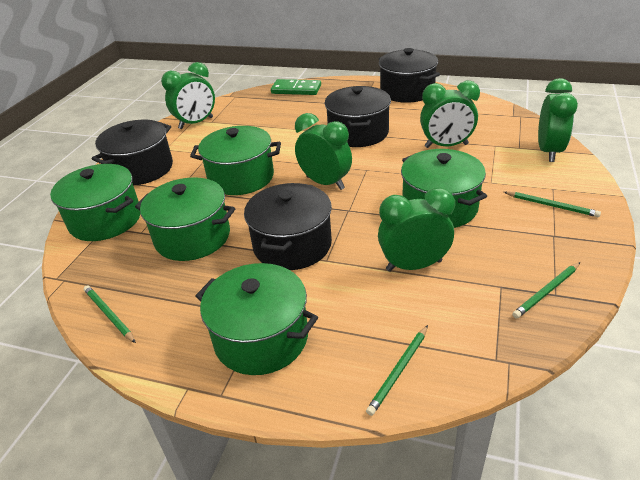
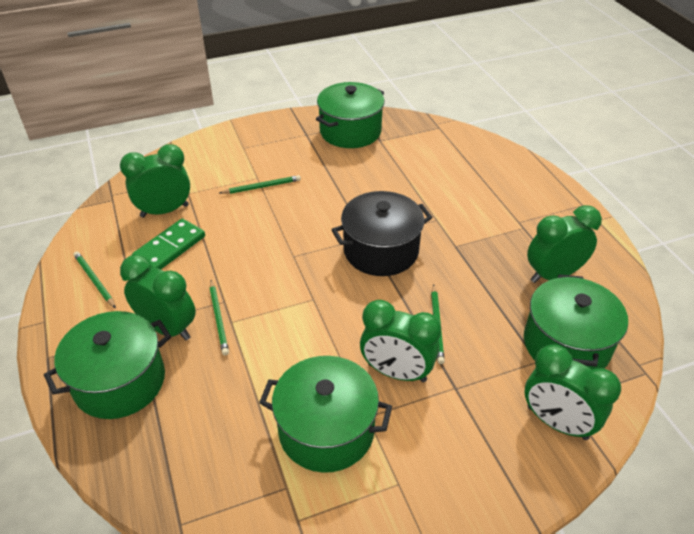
black pot: 4 -> 1
green pot: 5 -> 4

